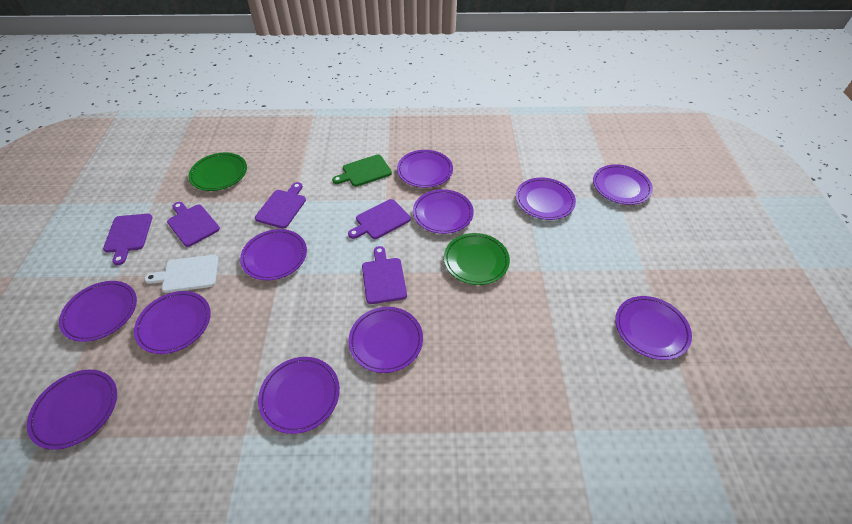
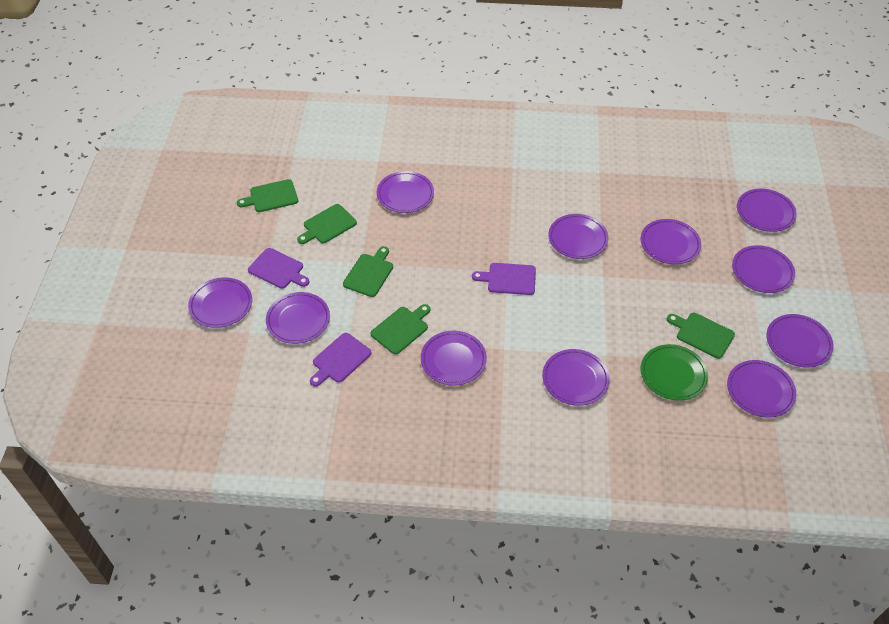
green cutting board: 1 -> 5
green plate: 2 -> 1
purple cutting board: 5 -> 3
white cutting board: 1 -> 0

